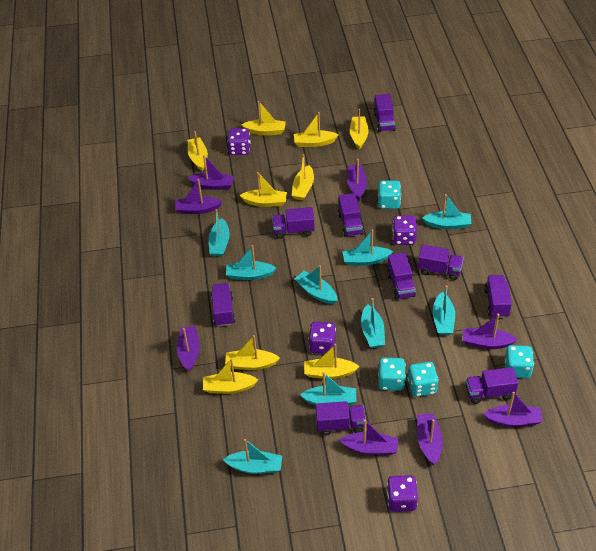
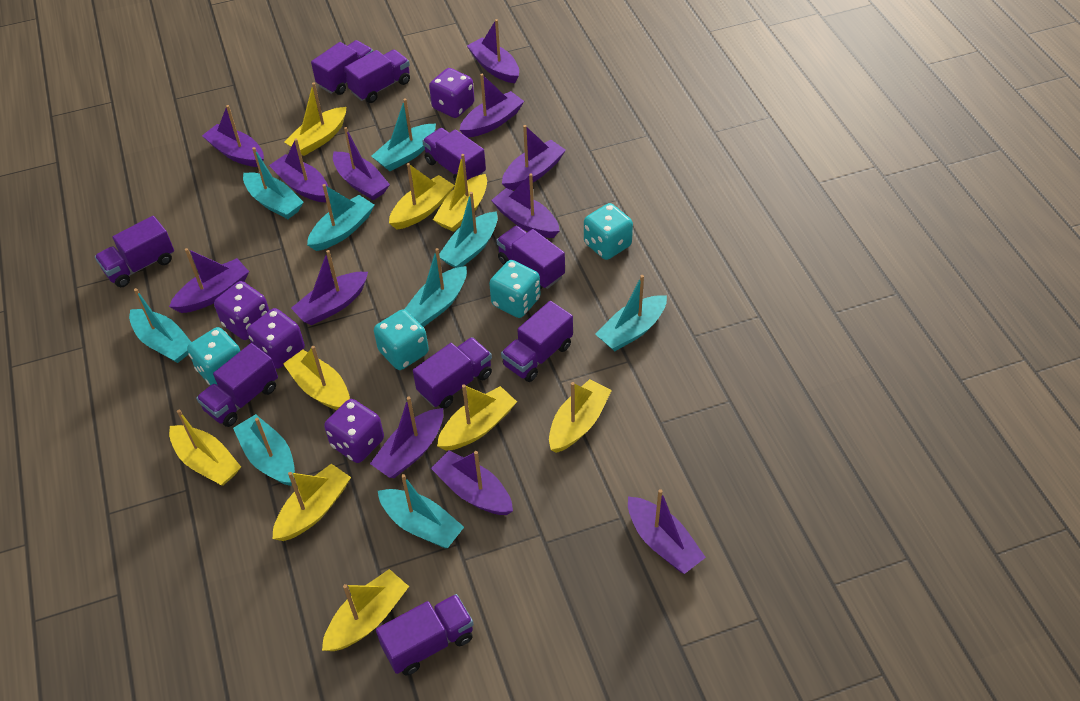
purple boat: 8 -> 12

